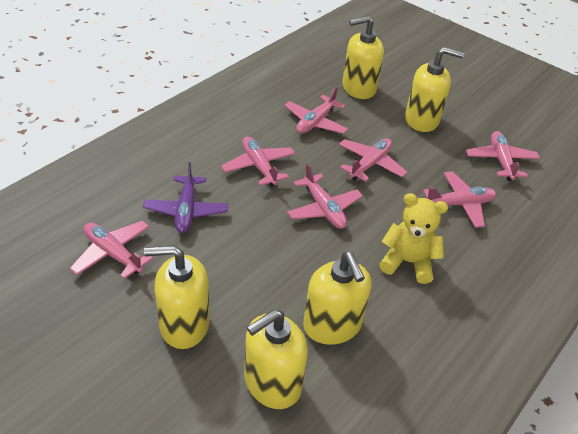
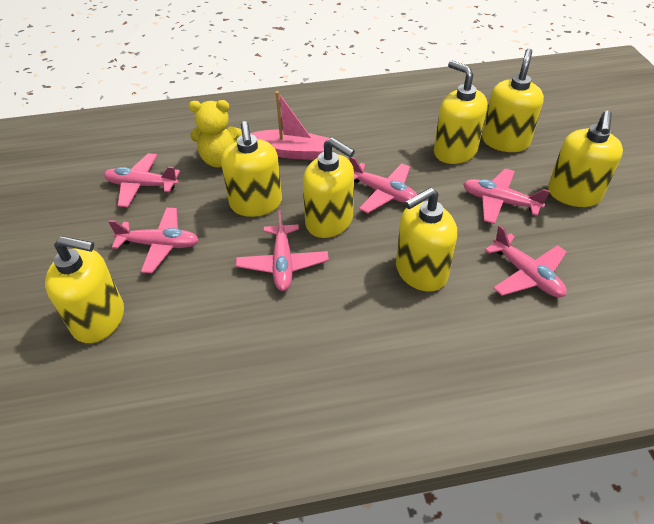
pink boat: 0 -> 1
pink plane: 7 -> 6
purple plane: 1 -> 0
yellow soap dispenser: 5 -> 7

